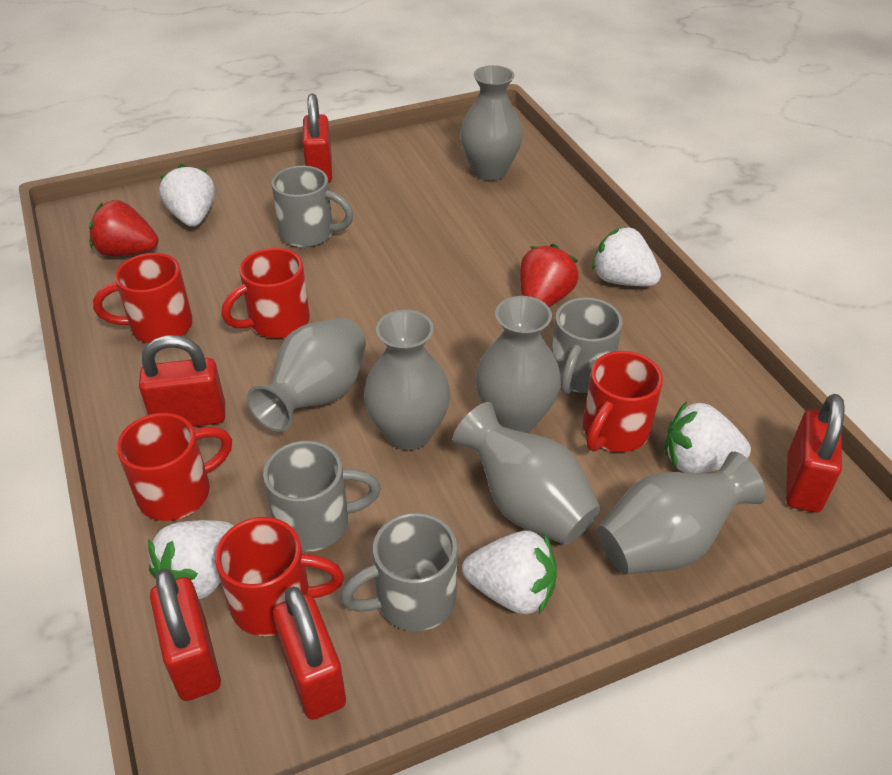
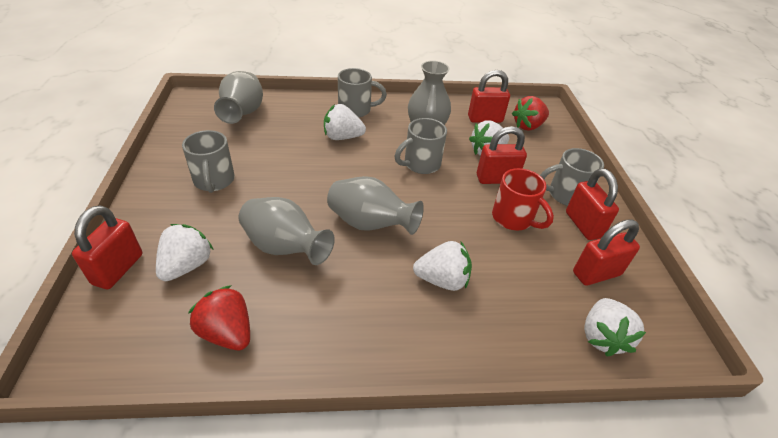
grey vase: 6 -> 4
red mug: 5 -> 1

